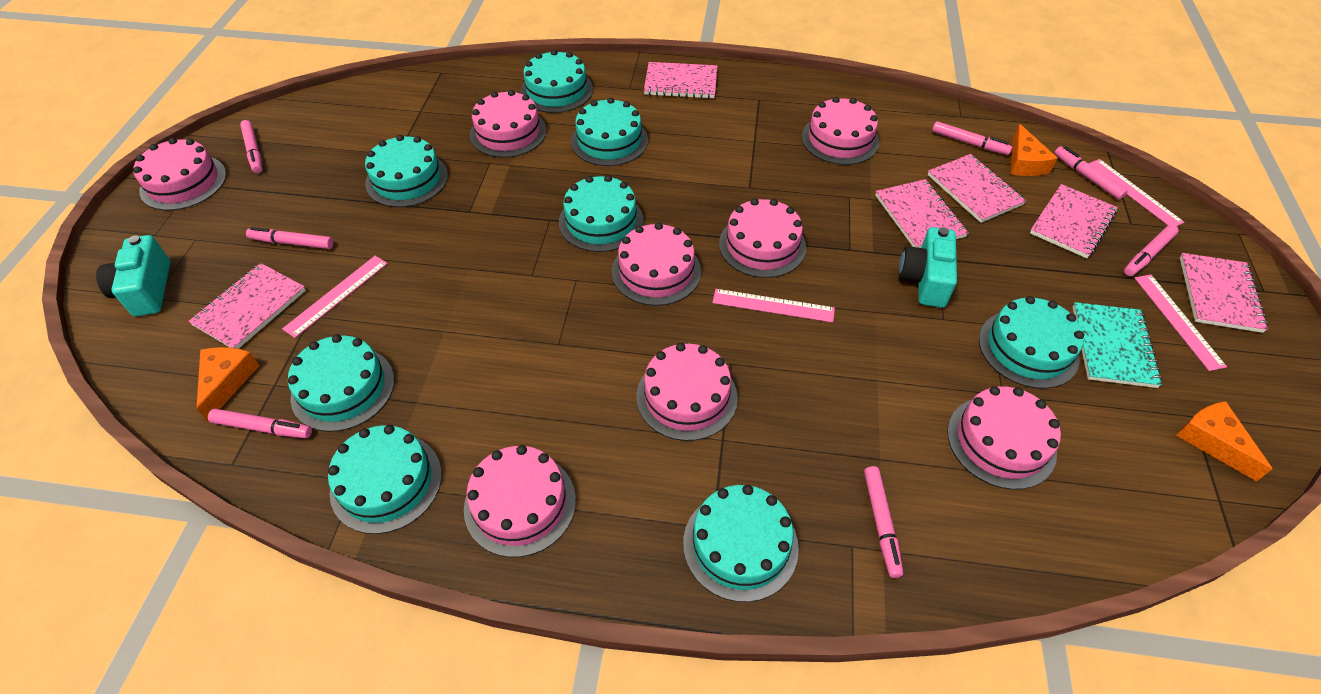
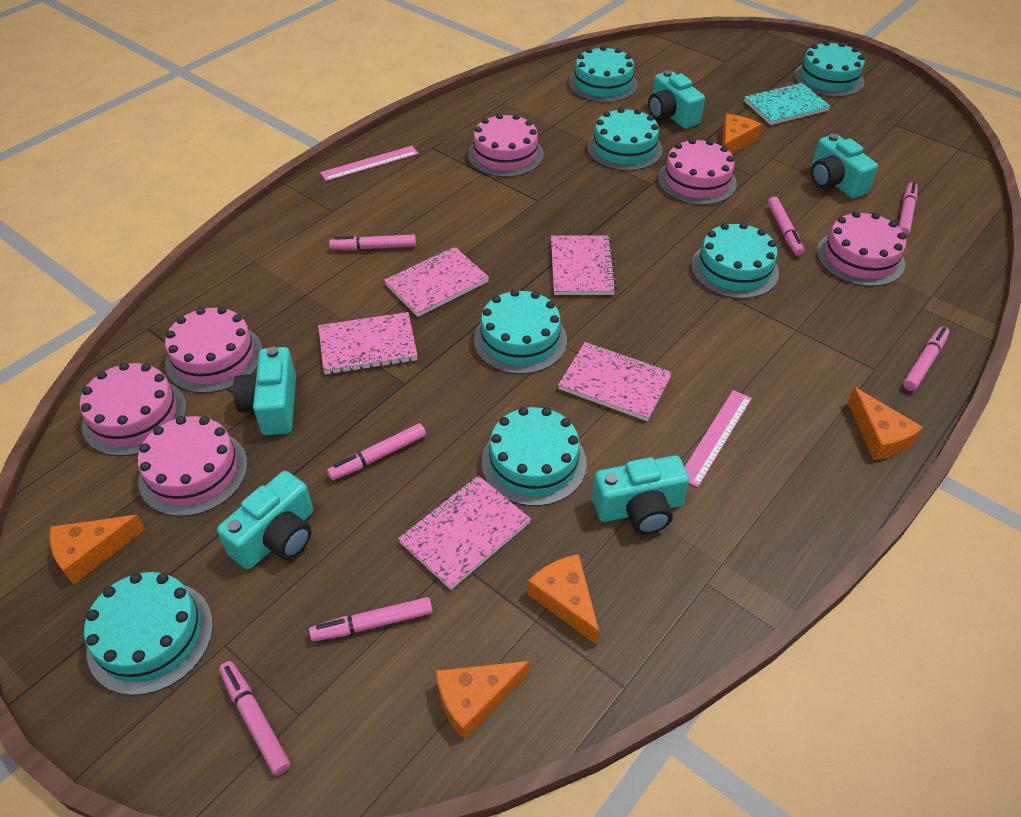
orange cheese: 3 -> 5
pink cake: 8 -> 6
pink notebook: 6 -> 5
pink ruler: 4 -> 2
turquoise cake: 8 -> 7
turquoise camera: 2 -> 5

